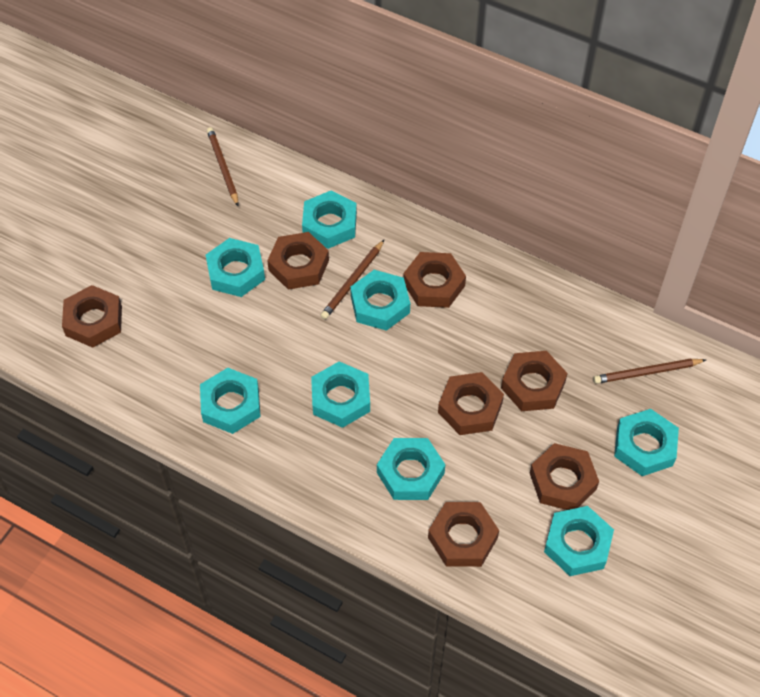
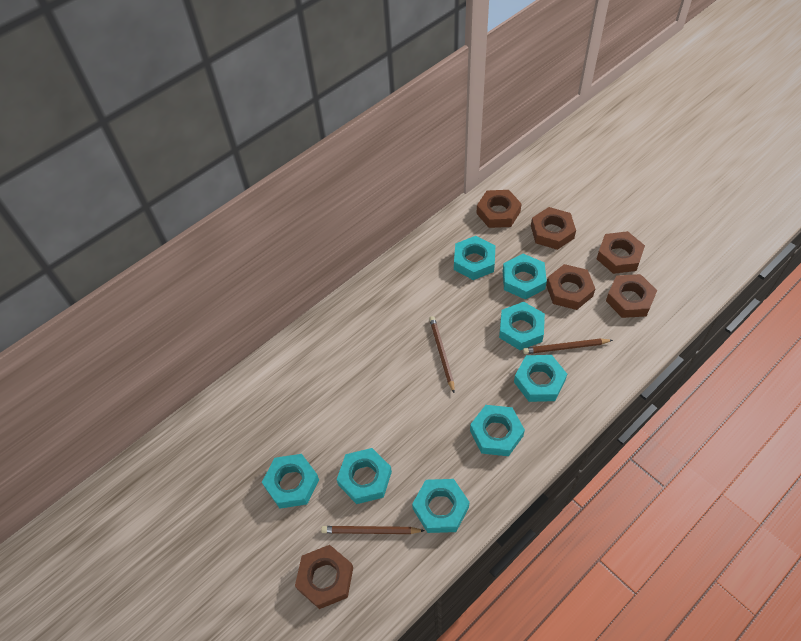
brown nut: 7 -> 6

